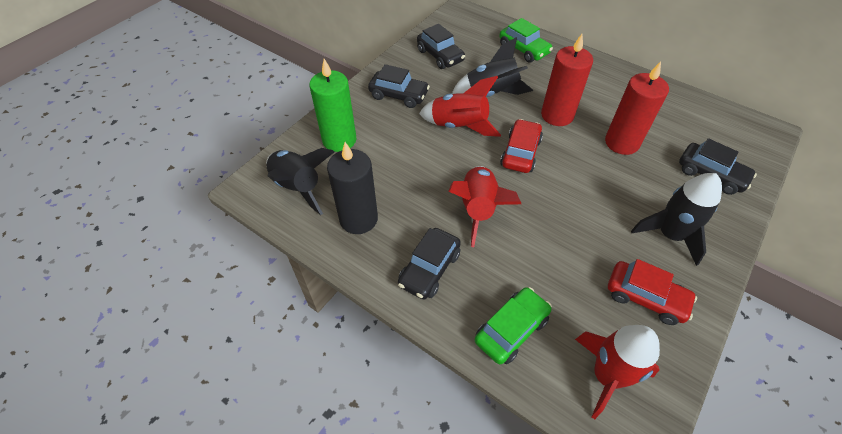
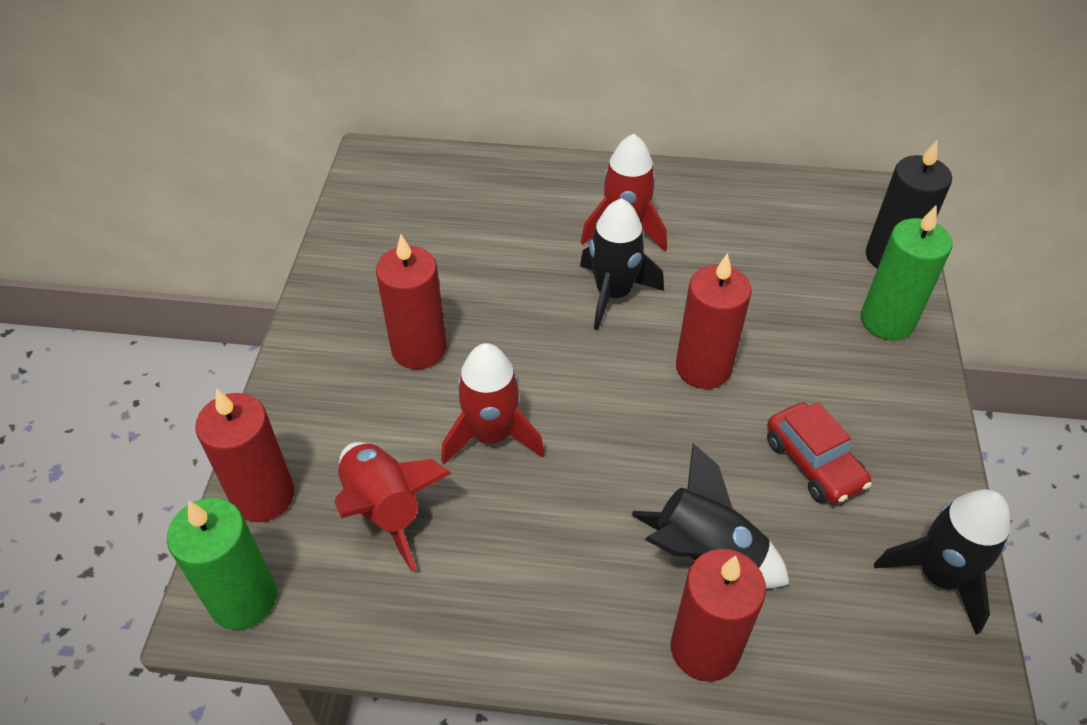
black car: 4 -> 0
green candle: 1 -> 2
green car: 2 -> 0
red candle: 2 -> 4
red car: 2 -> 1

